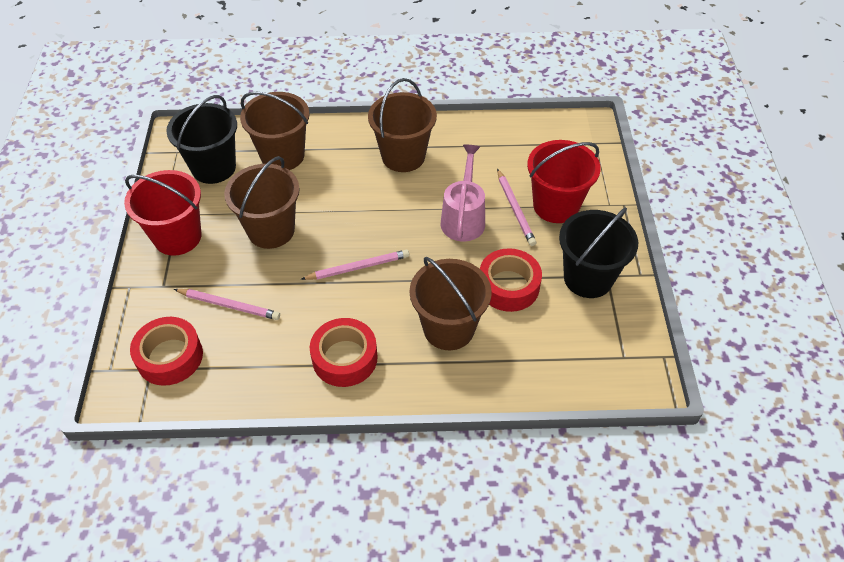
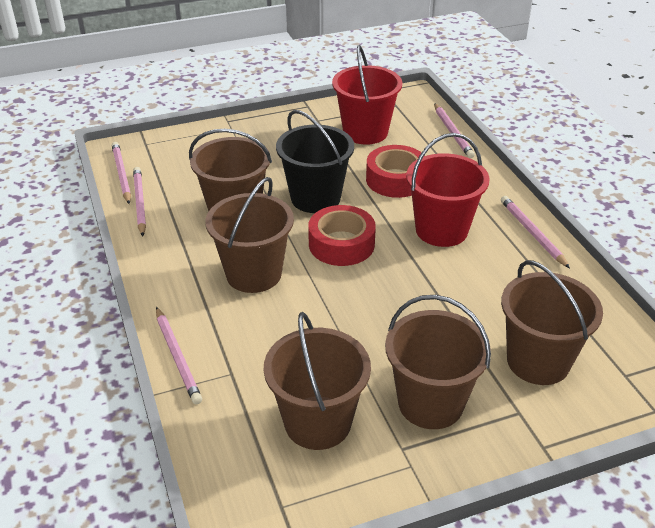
black bucket: 2 -> 1
brown bucket: 4 -> 5
pink pencil: 3 -> 5
pink watering can: 1 -> 0
red tape: 3 -> 2

